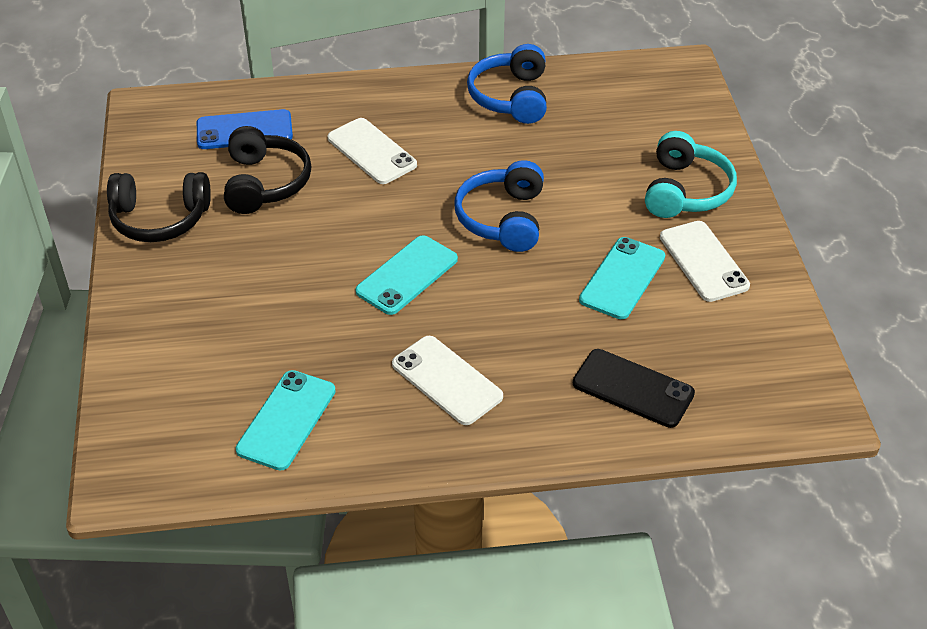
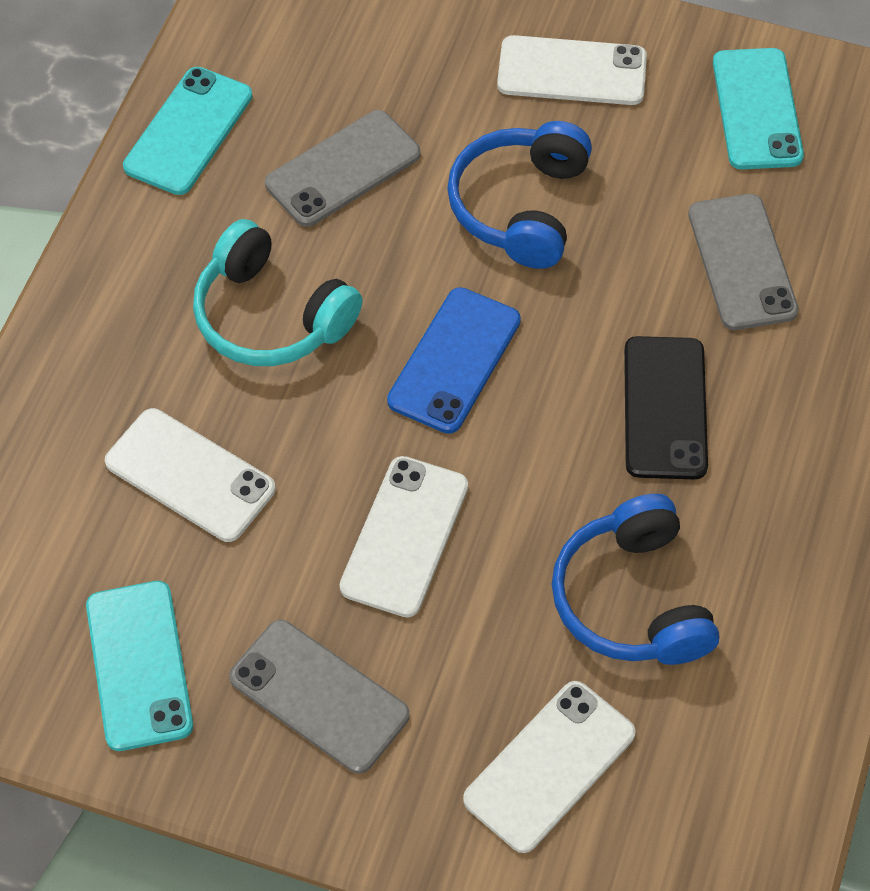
black headphones: 2 -> 0
grey phone: 0 -> 3
white phone: 3 -> 4

